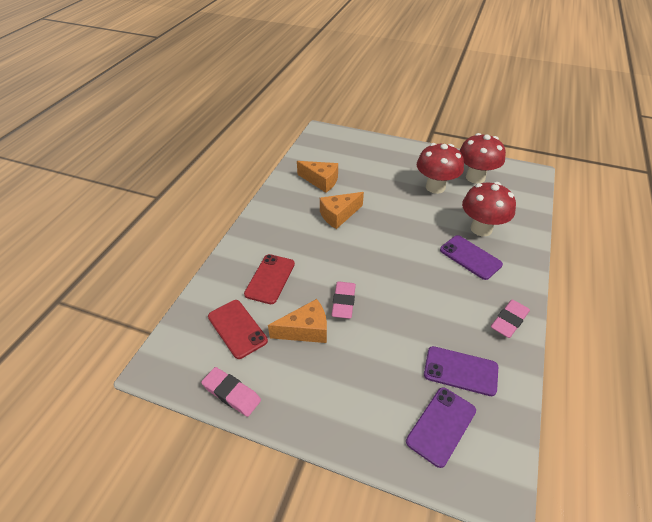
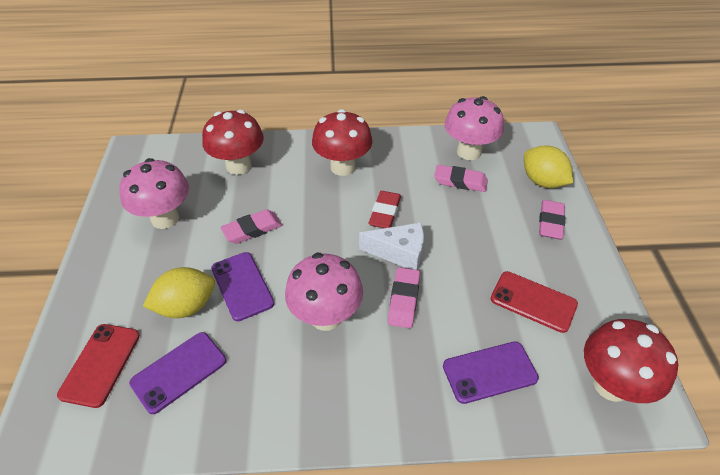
orange cheese: 3 -> 0
pink eraser: 3 -> 4
pink mushroom: 0 -> 3
red eraser: 0 -> 1
white cheese: 0 -> 1
yellow lemon: 0 -> 2

